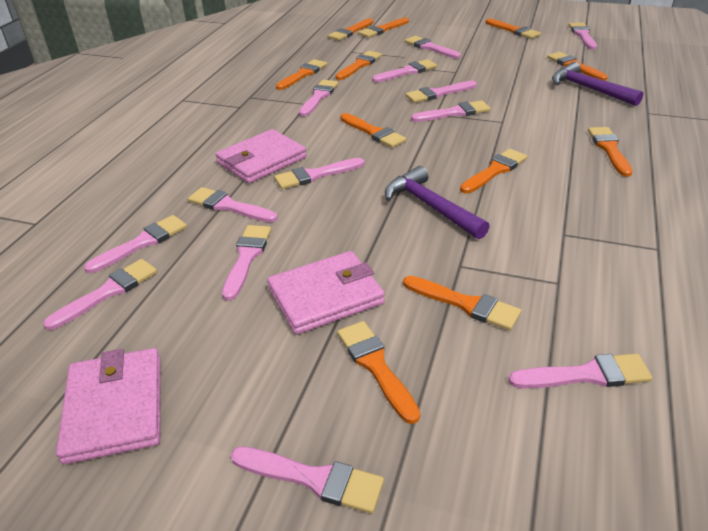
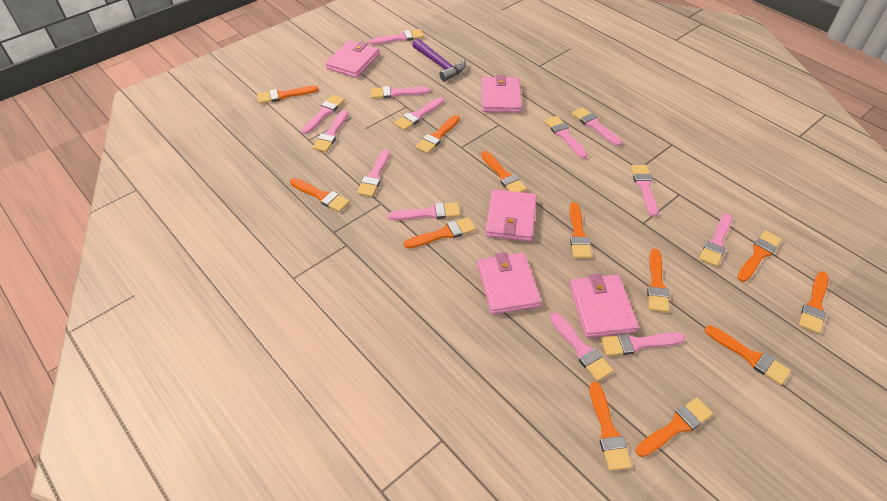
orange brush: 11 -> 12
pink wallet: 3 -> 5
purple hammer: 2 -> 1

